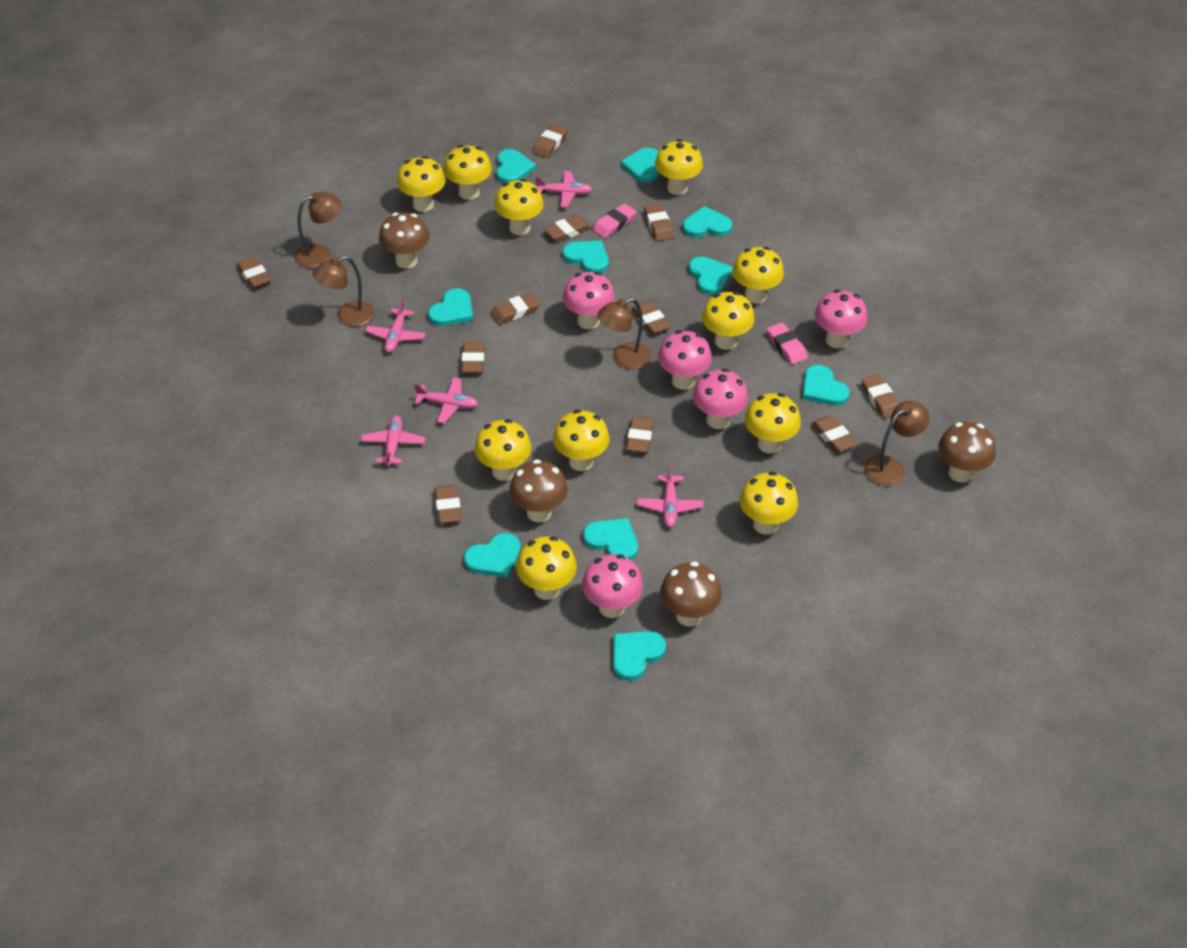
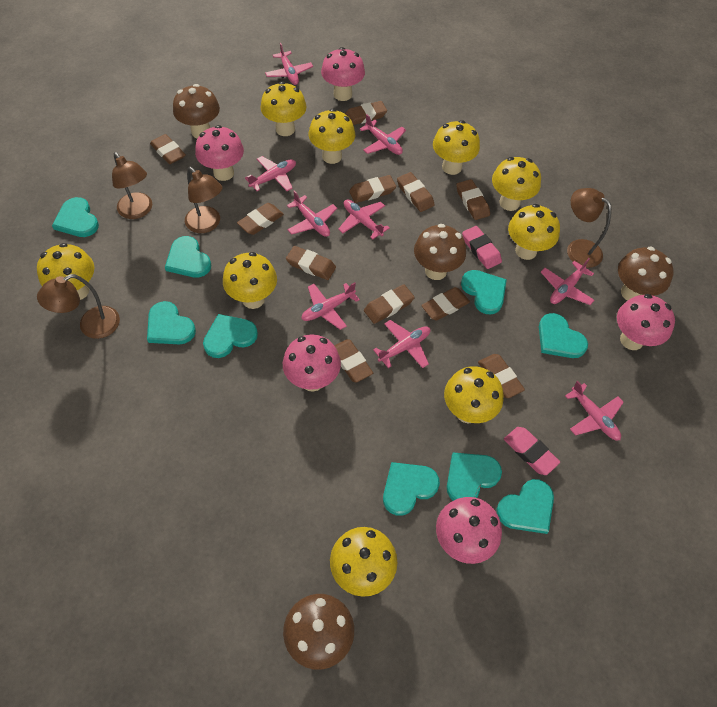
pink plane: 5 -> 9
turquoise heart: 10 -> 9
yellow mushroom: 11 -> 9

